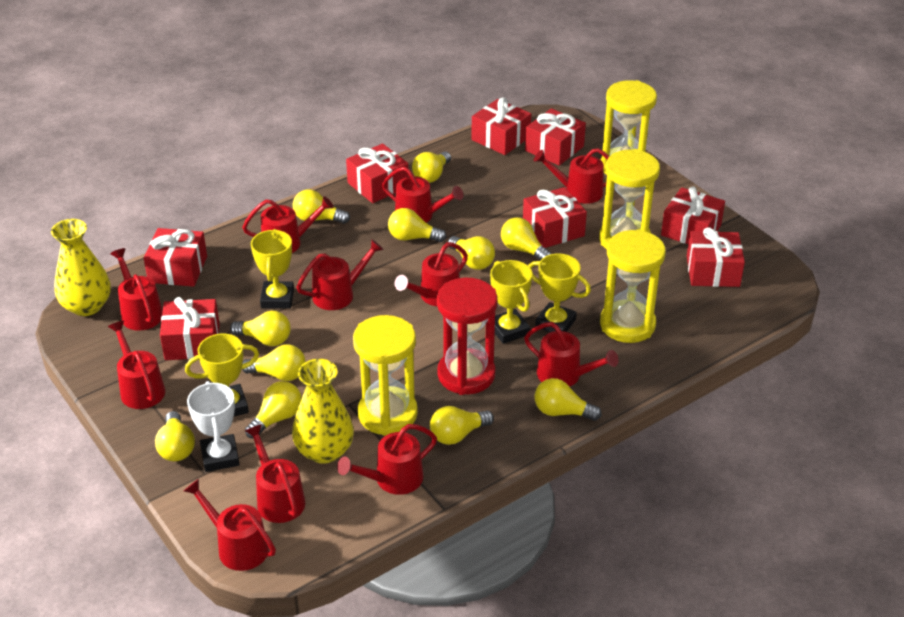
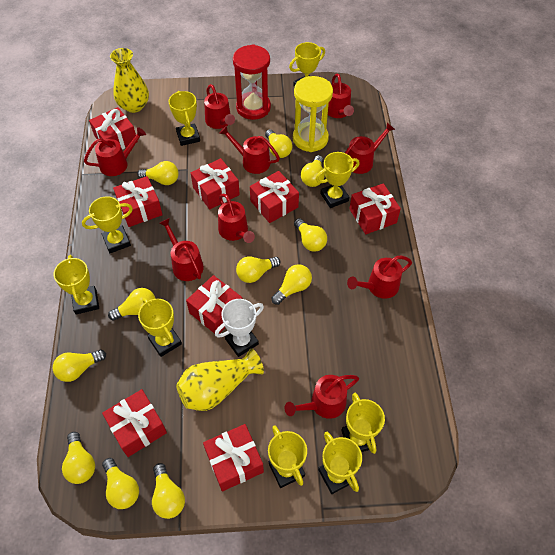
red watering can: 11 -> 9
yellow hourglass: 4 -> 1
yellow trophy: 4 -> 9

